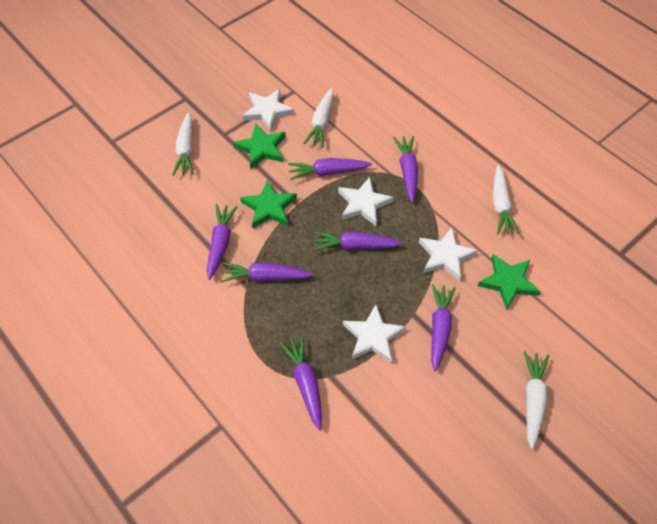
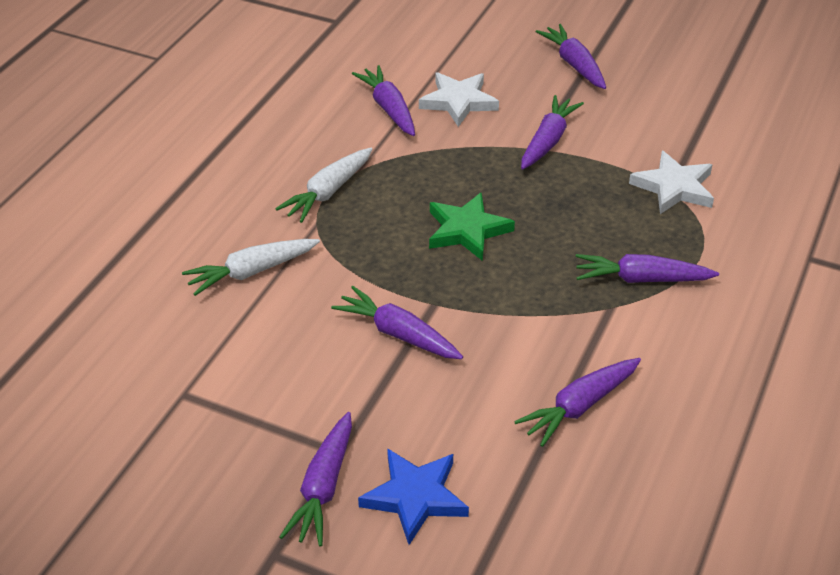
blue star: 0 -> 1
green star: 3 -> 1
white carrot: 4 -> 2
white star: 4 -> 2

